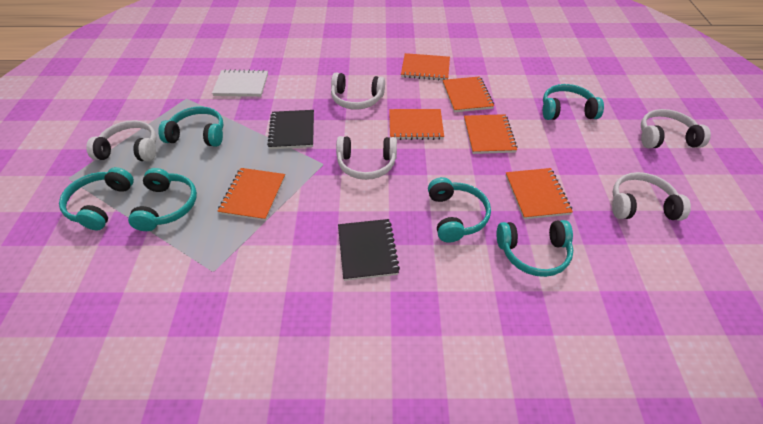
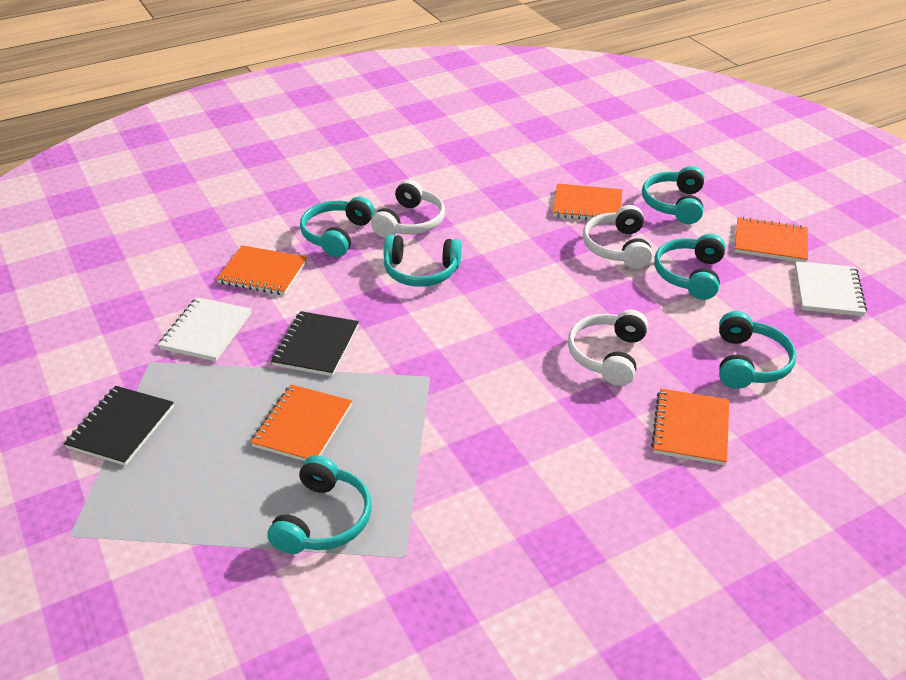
orange notebook: 6 -> 5
white headphones: 5 -> 3
white notebook: 1 -> 2

